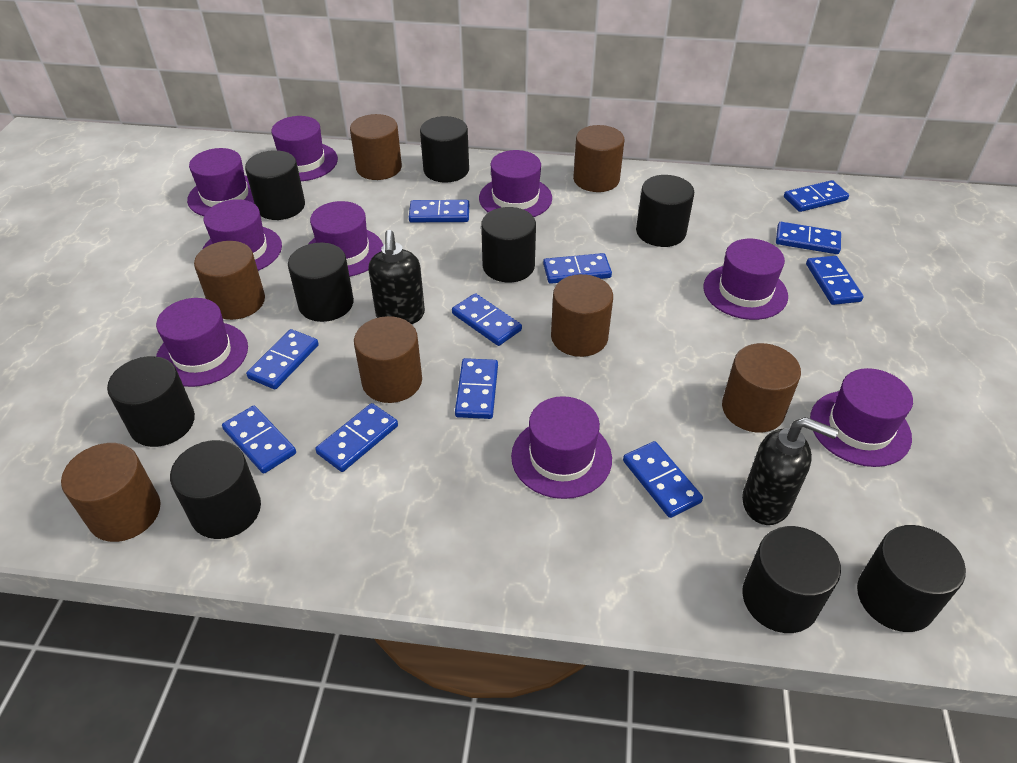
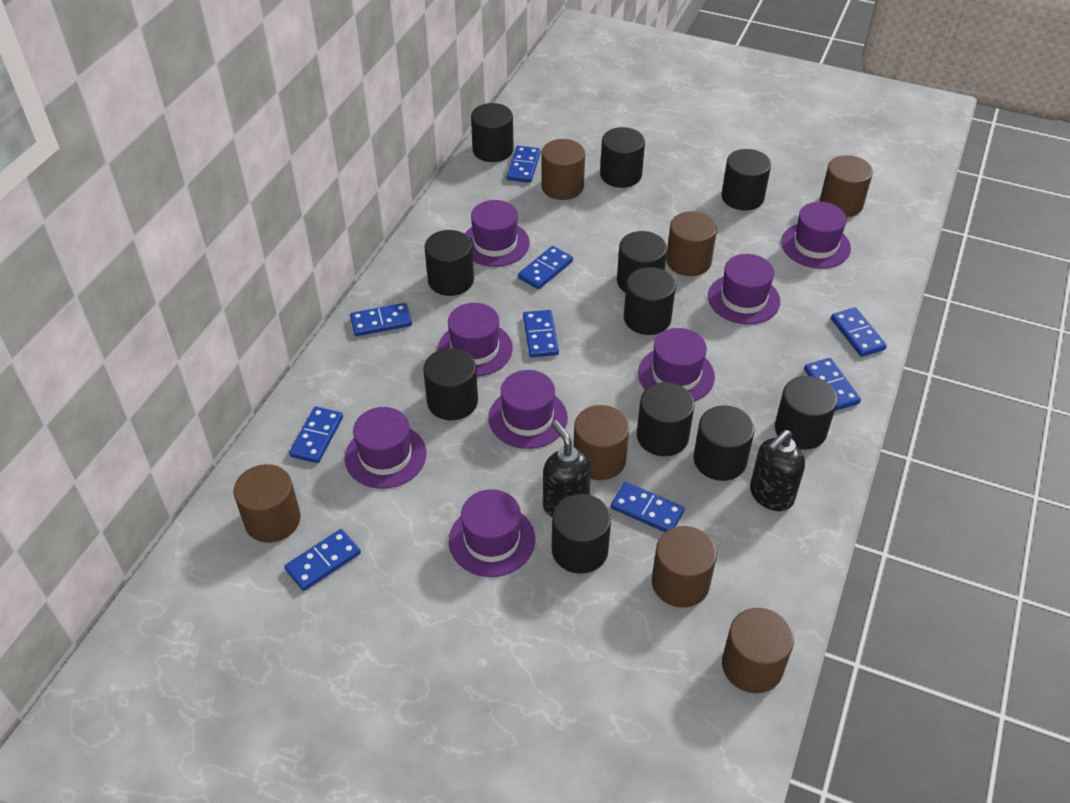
black cylinder: 9 -> 11
blue domino: 11 -> 9
purple hat: 9 -> 8

